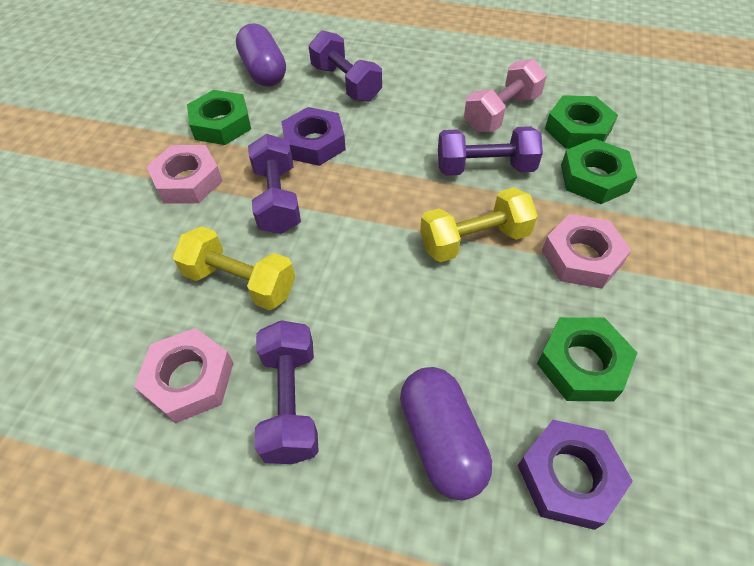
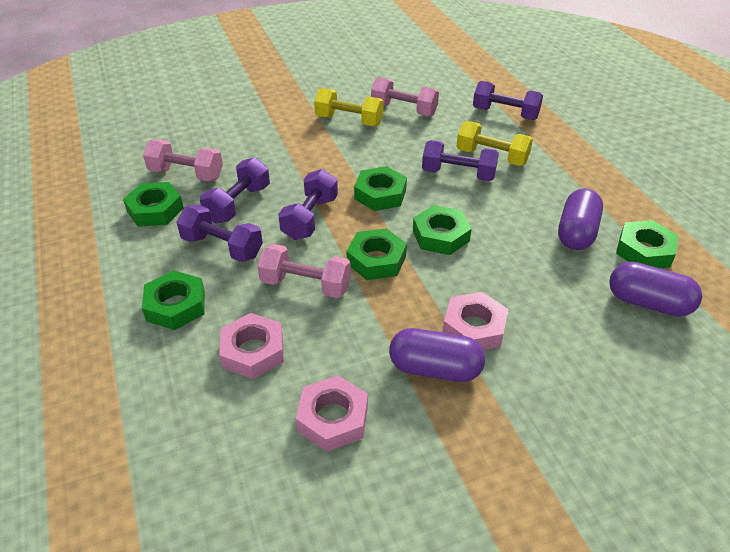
green nut: 4 -> 6
pink dumbbell: 1 -> 3
purple capsule: 2 -> 3
purple dumbbell: 4 -> 5
purple nut: 2 -> 0

